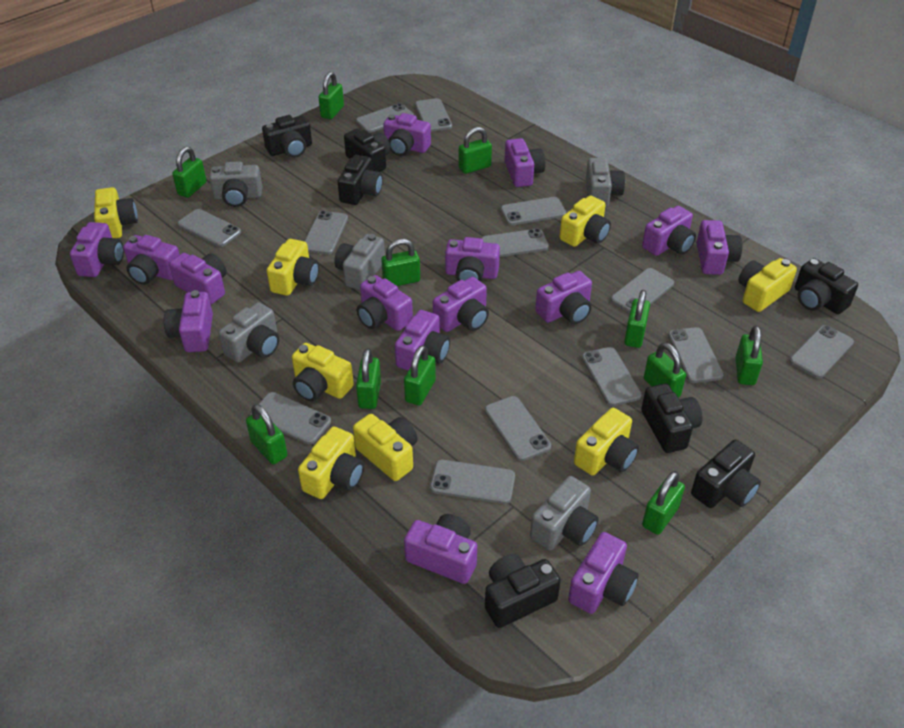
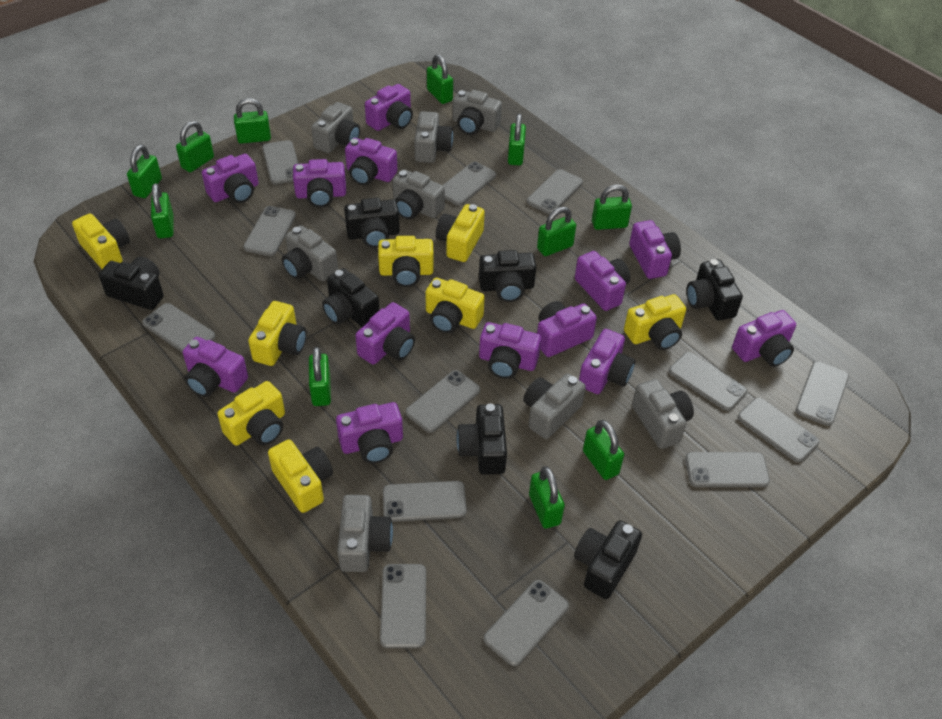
grey camera: 5 -> 8
purple camera: 15 -> 13

